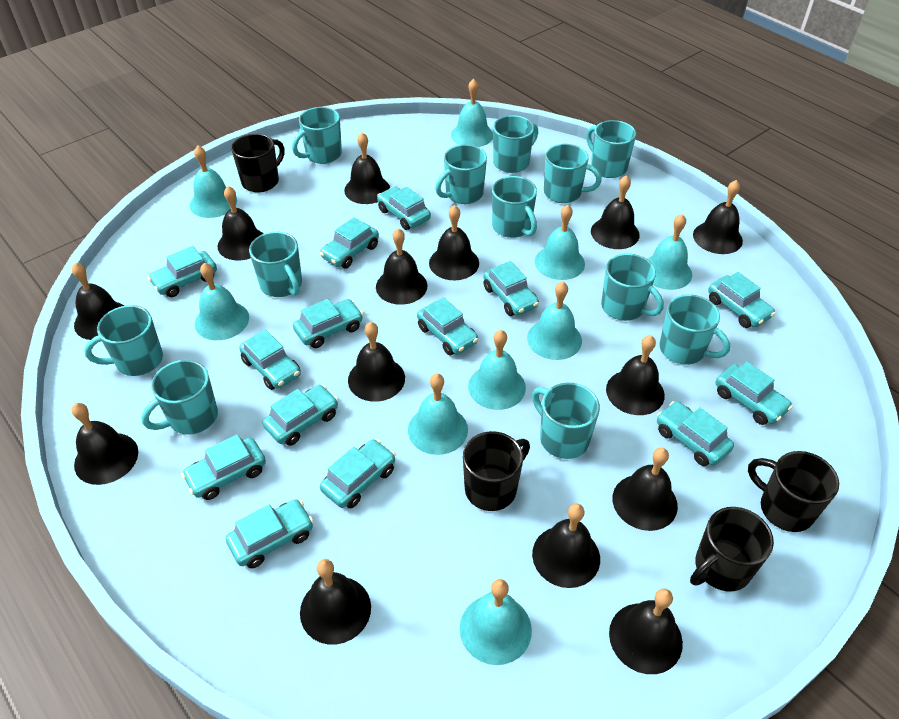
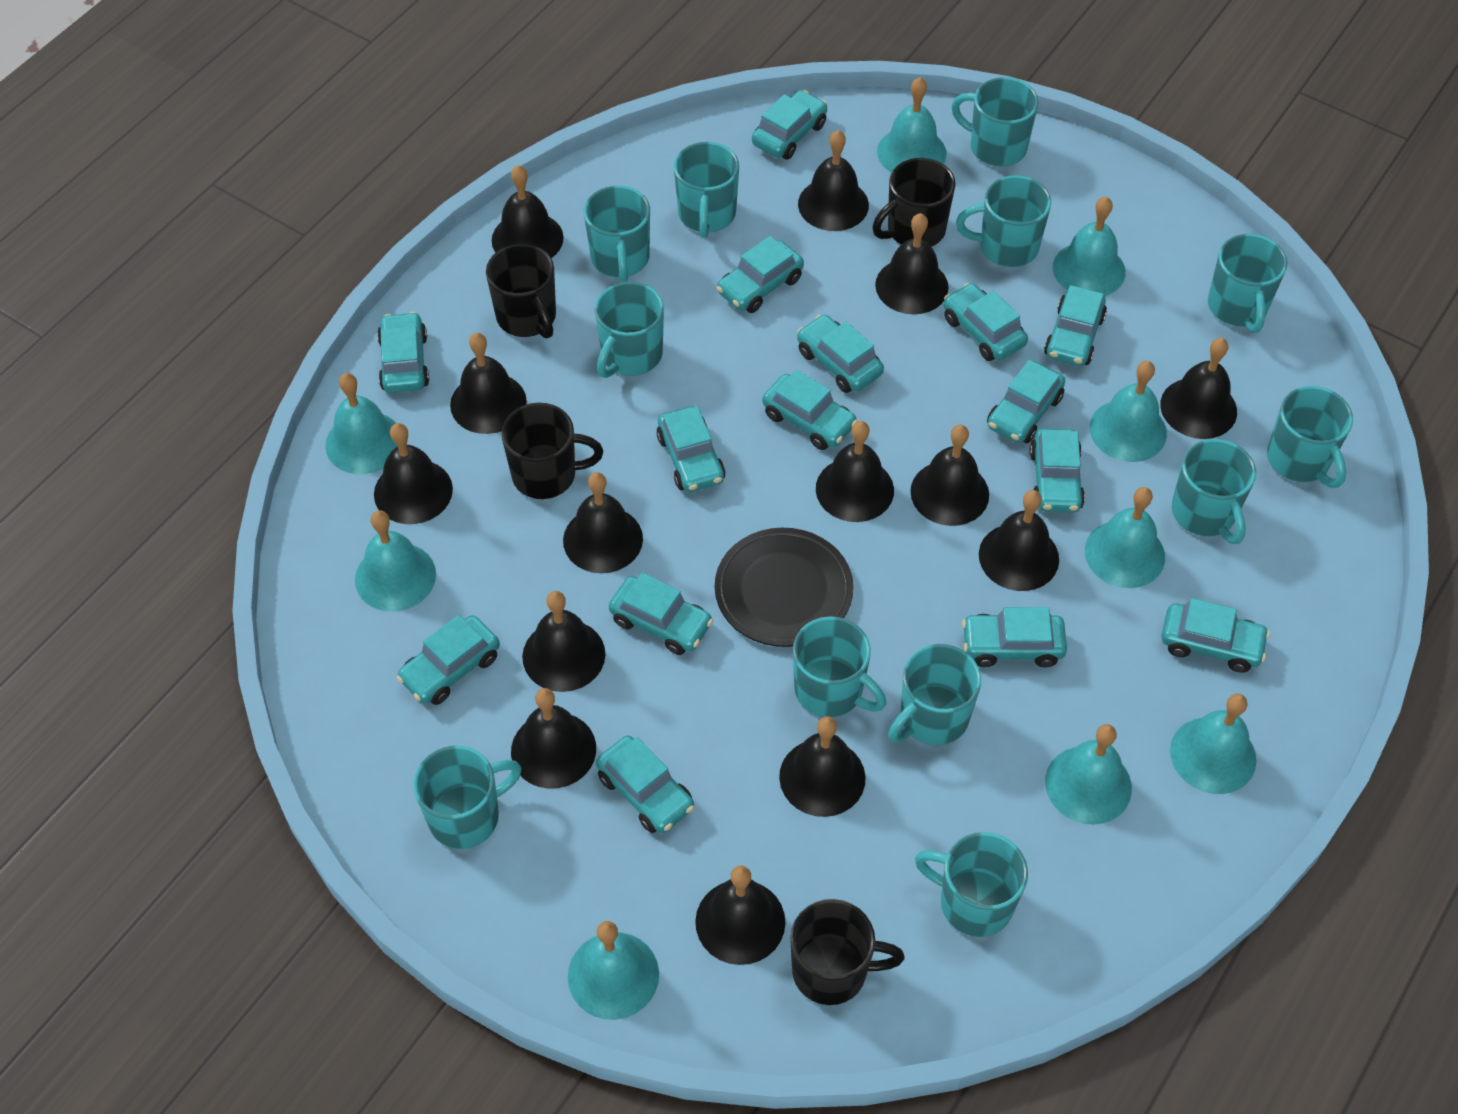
black plate: 0 -> 1
turquoise car: 14 -> 15

